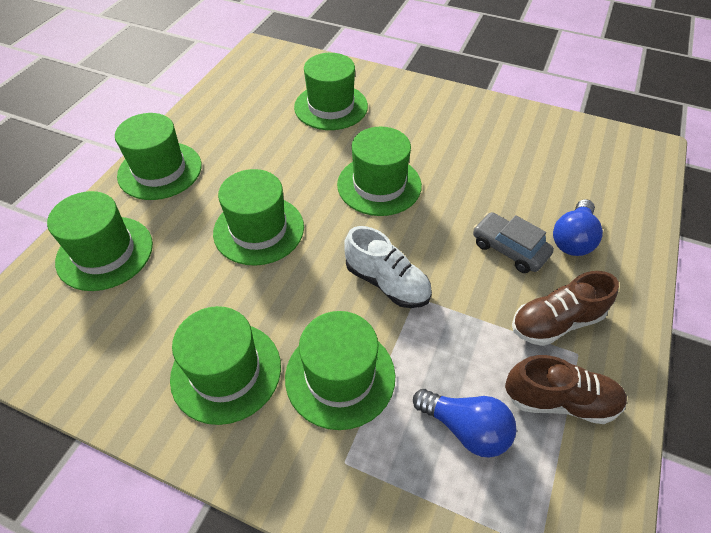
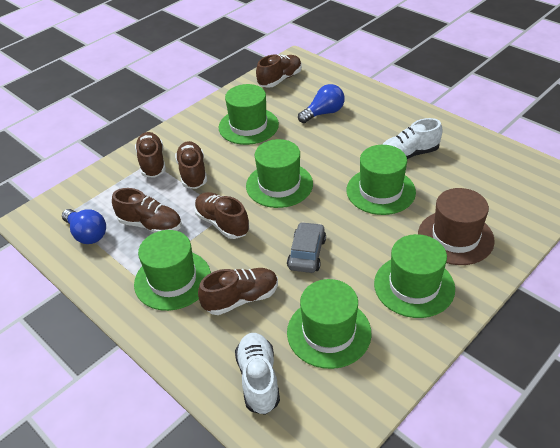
brown hat: 0 -> 1
brown shoe: 2 -> 6
green hat: 7 -> 6
white shoe: 1 -> 2

